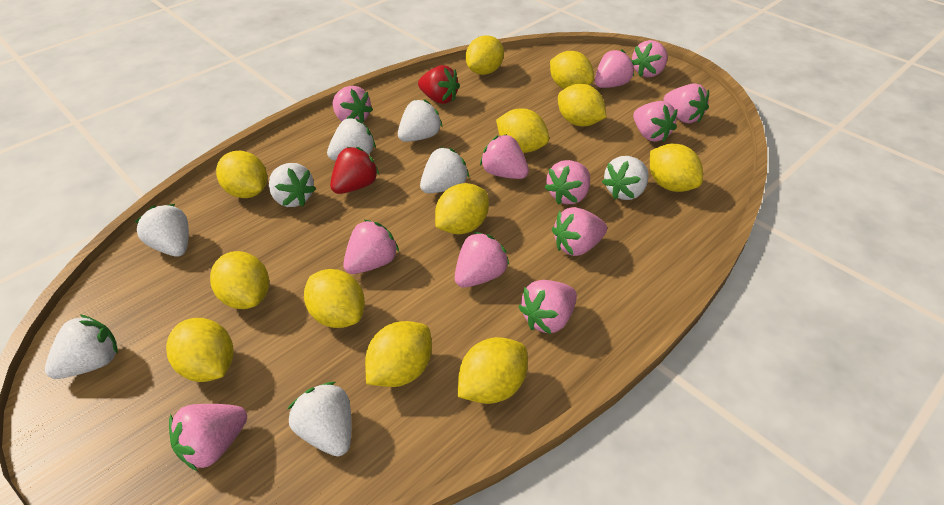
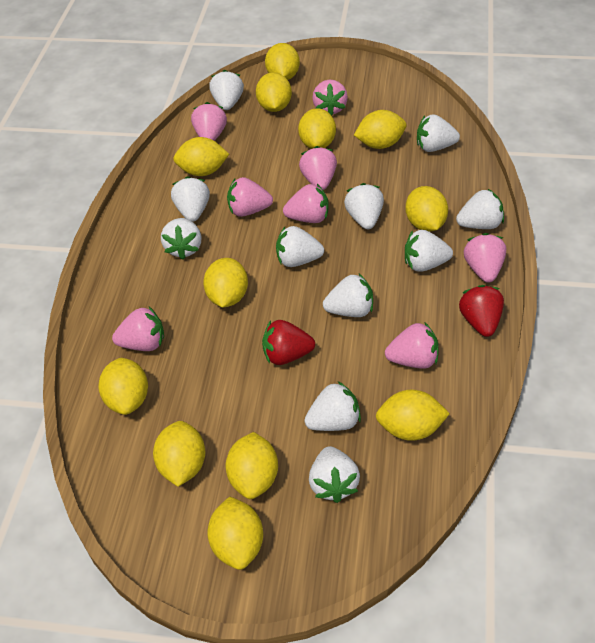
pink strawberry: 12 -> 8
white strawberry: 8 -> 11

